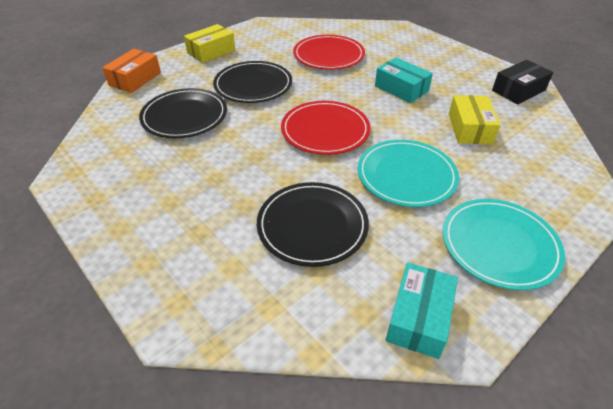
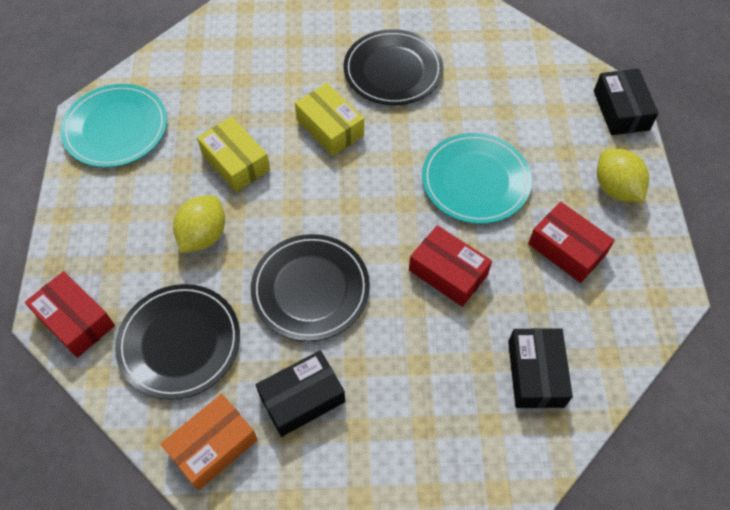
black box: 1 -> 3
red box: 0 -> 3
red plate: 2 -> 0
turquoise box: 2 -> 0
yellow lemon: 0 -> 2

